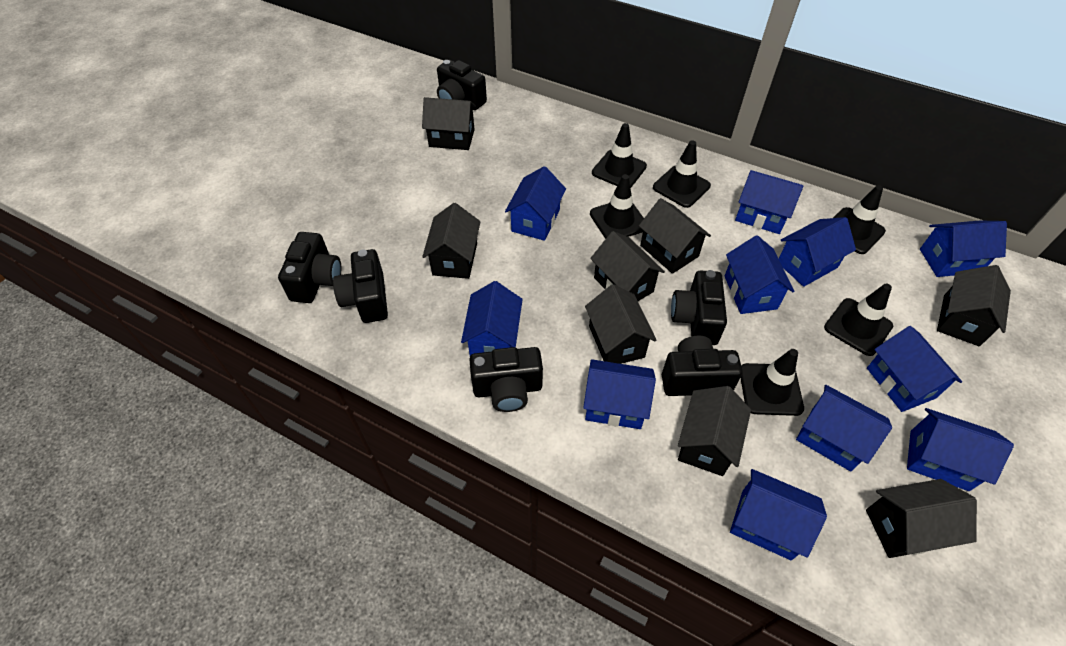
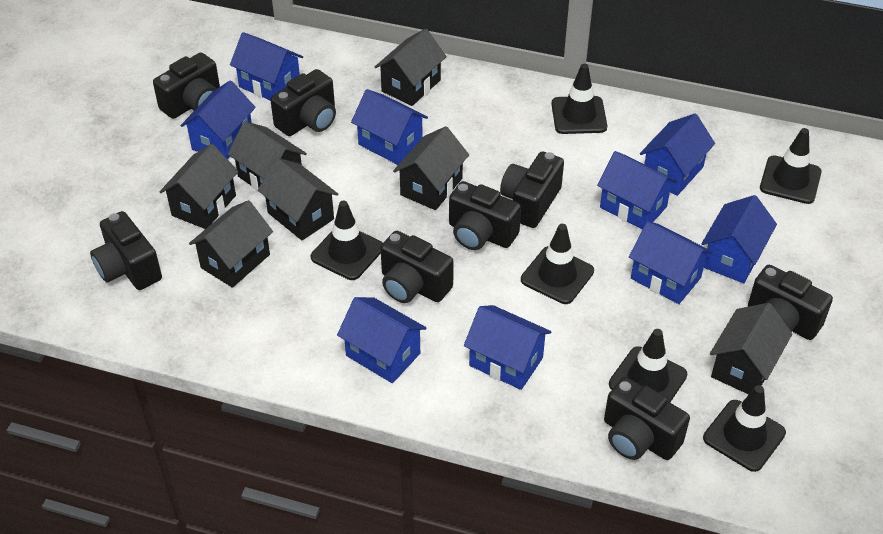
black camera: 6 -> 8
black house: 8 -> 7
blue house: 11 -> 9

